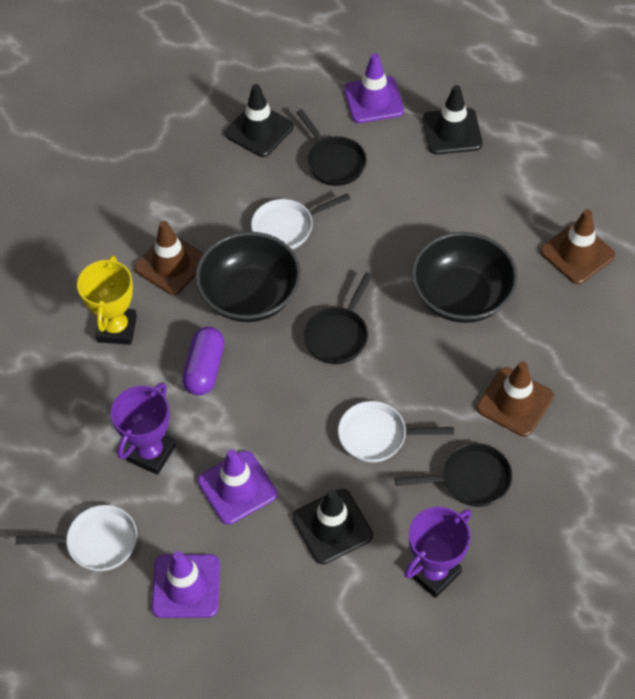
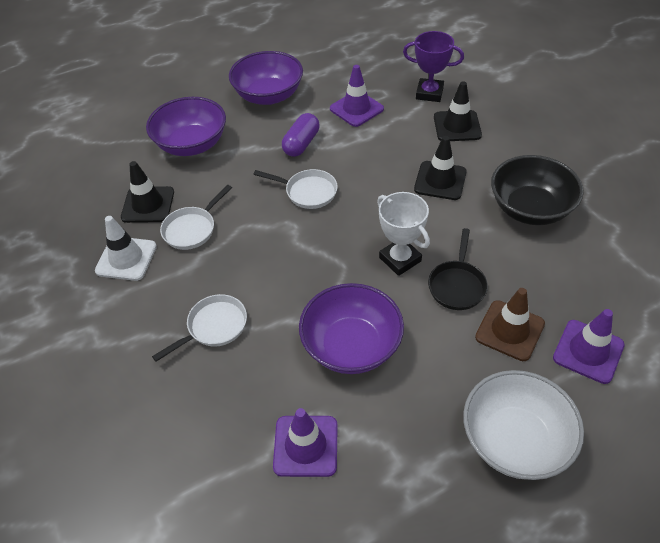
black bowl: 2 -> 1
black pan: 3 -> 1
brown traffic cone: 3 -> 1
purple bowl: 0 -> 3
purple trophy: 2 -> 1
white bowl: 0 -> 1
white traffic cone: 0 -> 1
white trophy: 0 -> 1
yellow trophy: 1 -> 0

